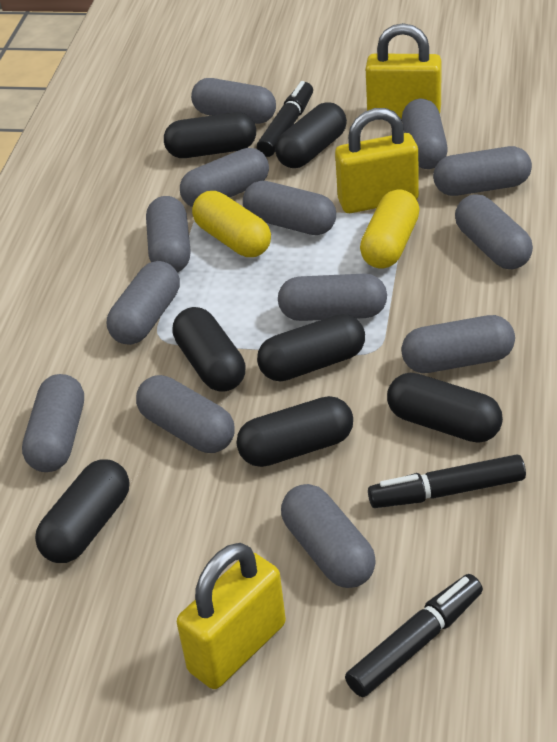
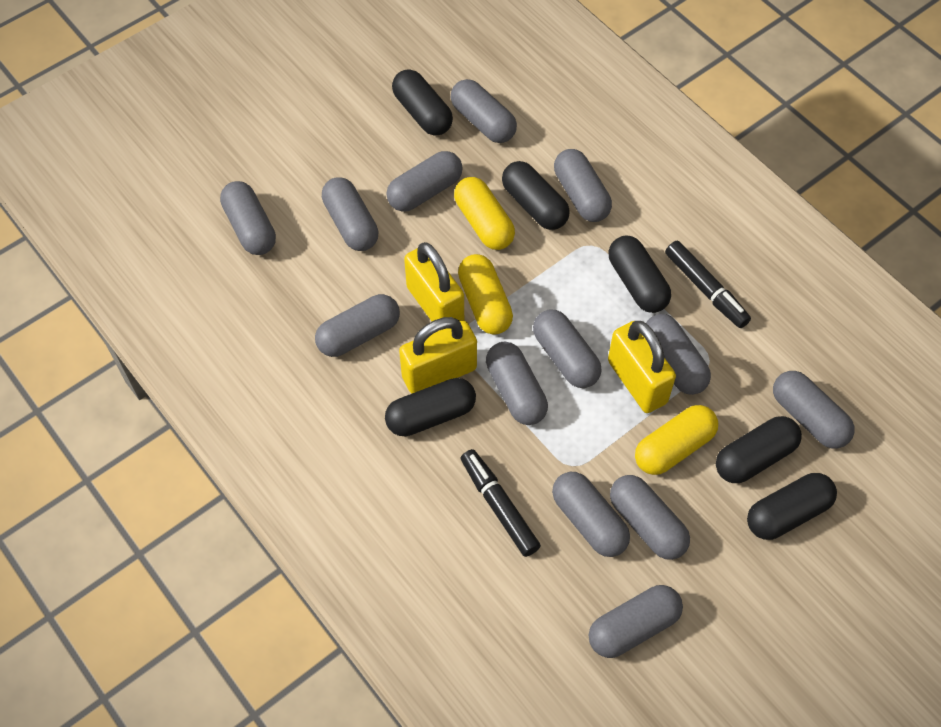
black capsule: 7 -> 6
black marker: 3 -> 2
yellow capsule: 2 -> 3

